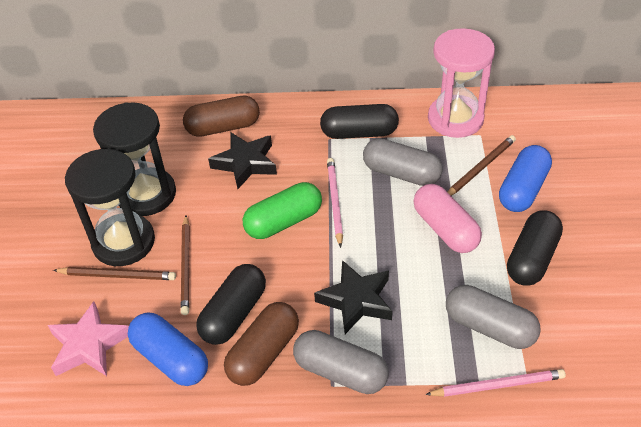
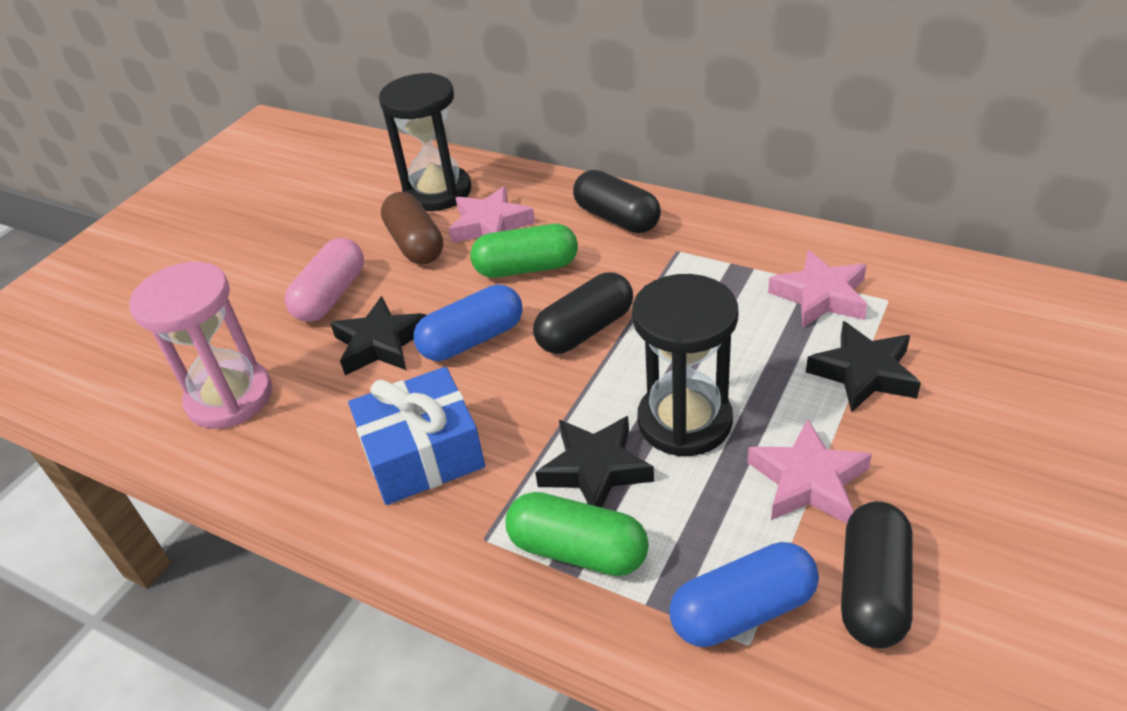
black star: 2 -> 3
blue gift: 0 -> 1
brown capsule: 2 -> 1
brown pencil: 3 -> 0
green capsule: 1 -> 2
grey capsule: 3 -> 0
pink pencil: 2 -> 0
pink star: 1 -> 3

